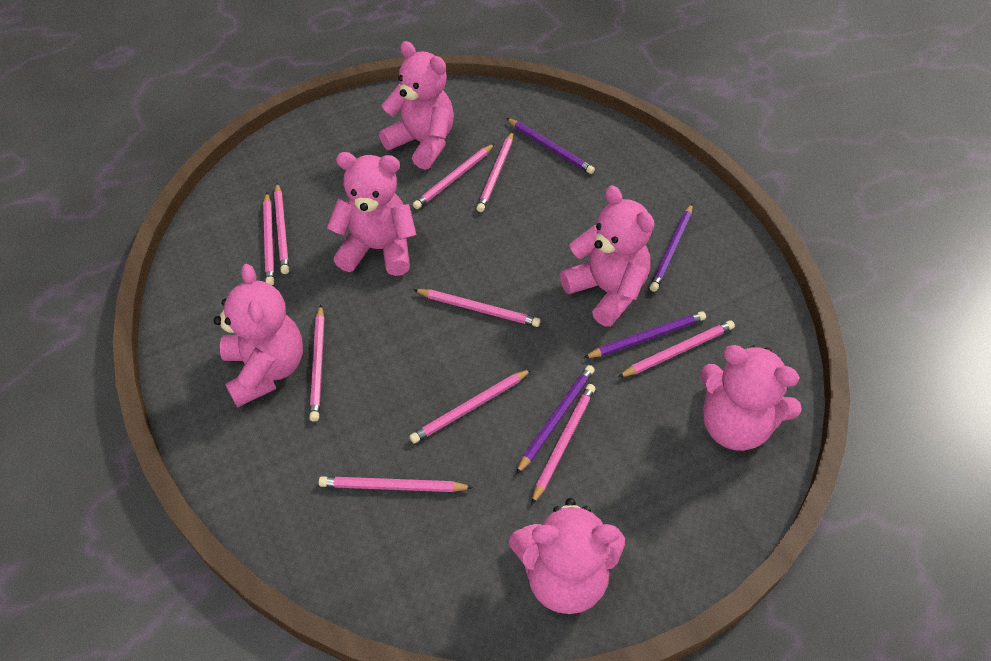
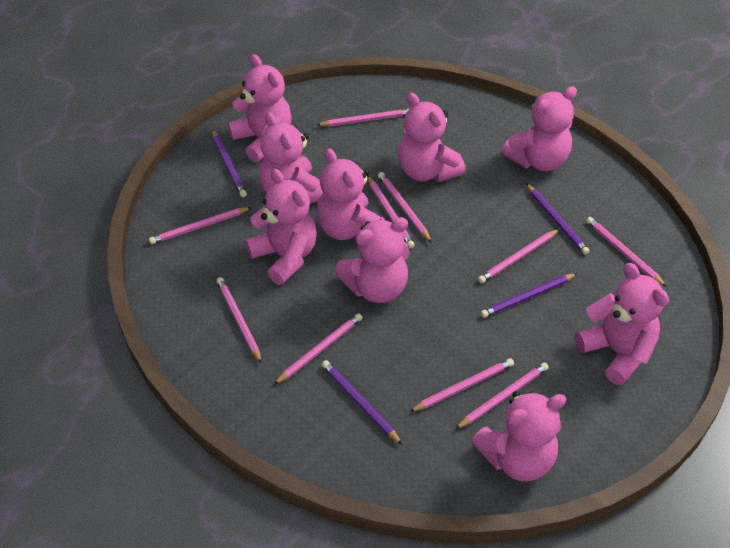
pink teddy bear: 6 -> 9

